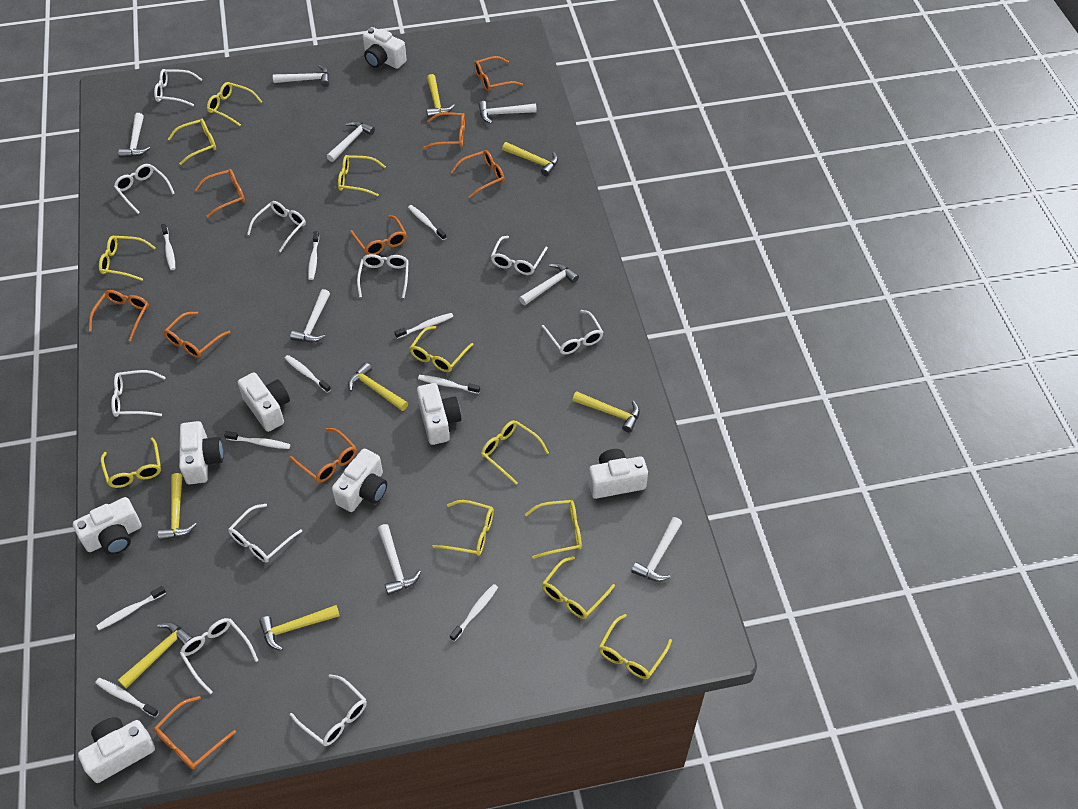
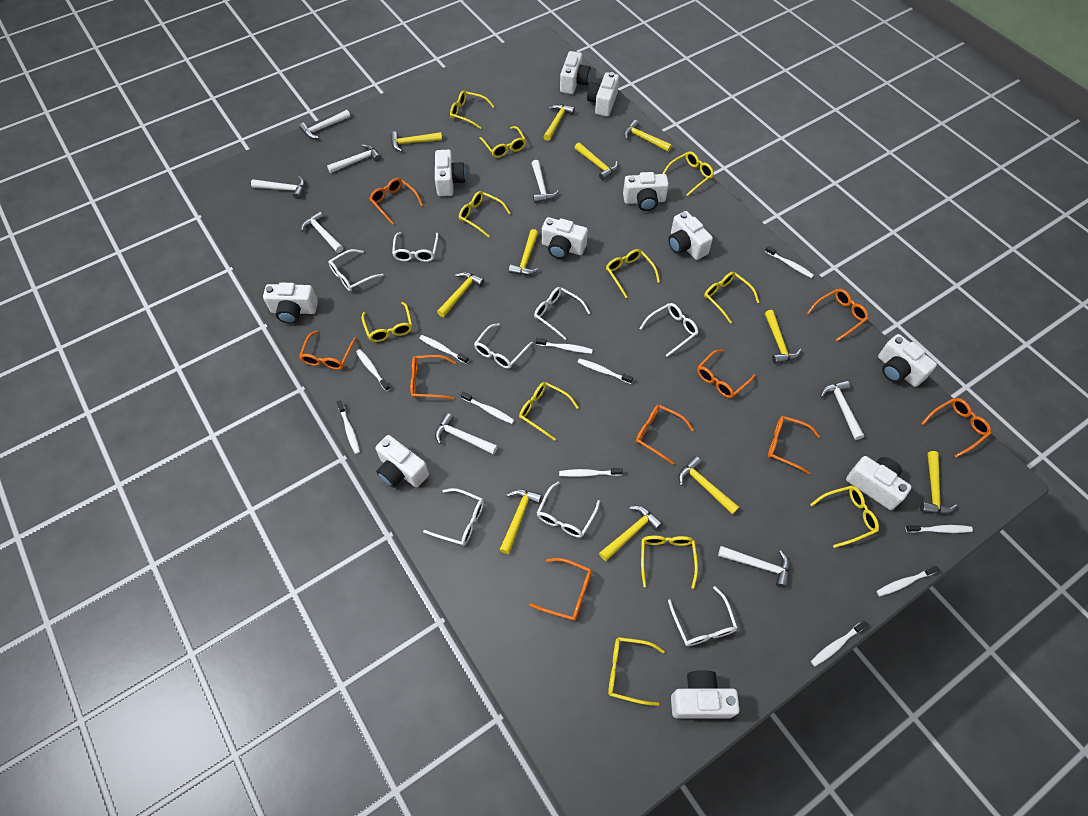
white camera: 8 -> 11
white glasses: 10 -> 8
white toothbrush: 10 -> 11
yellow hammer: 7 -> 11

